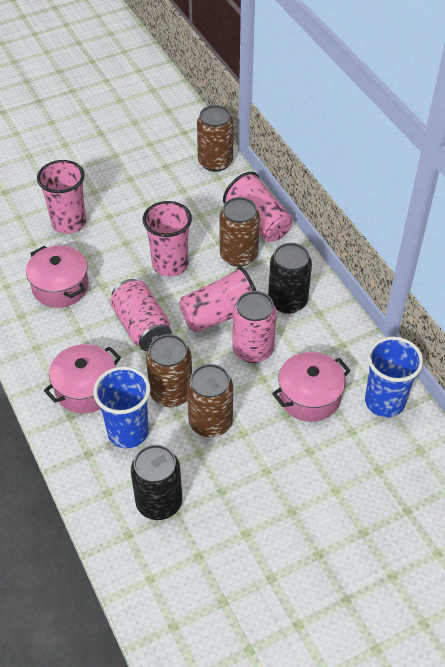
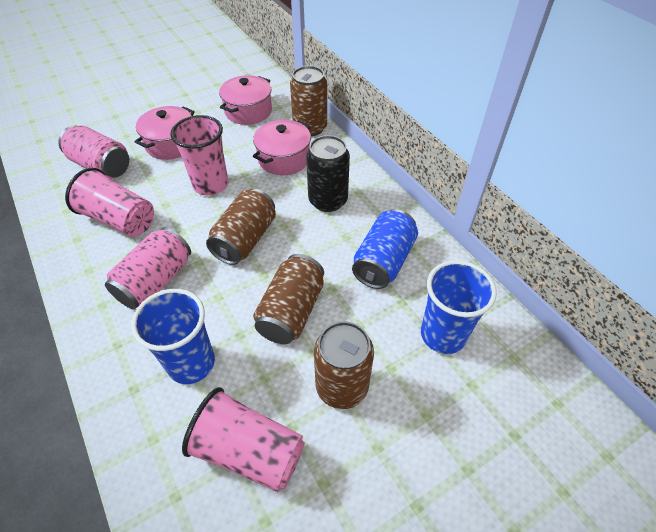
black can: 2 -> 1
blue can: 0 -> 1
pink cup: 4 -> 3

